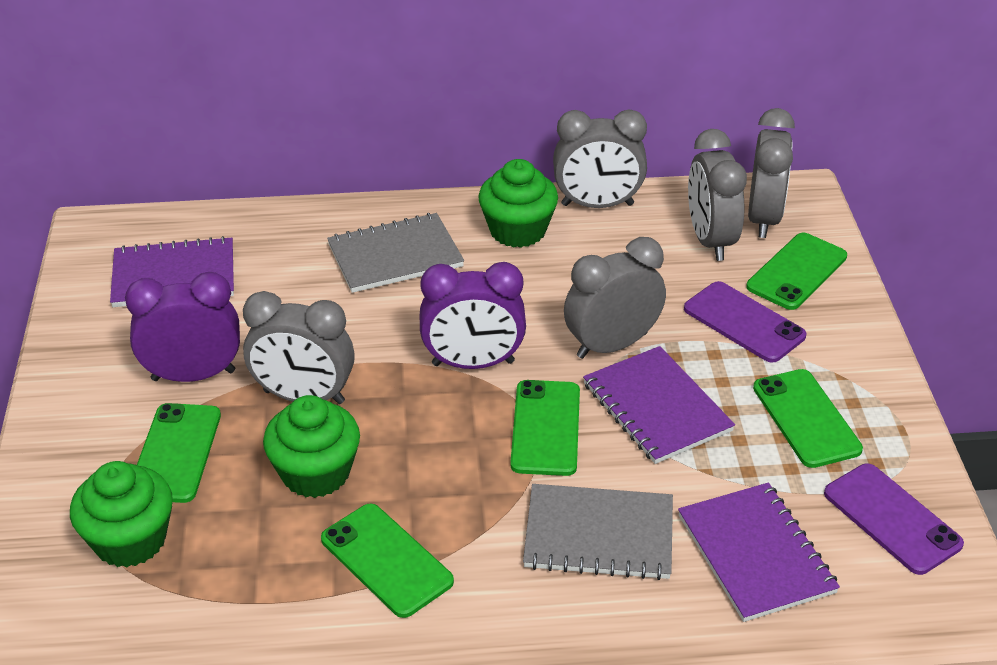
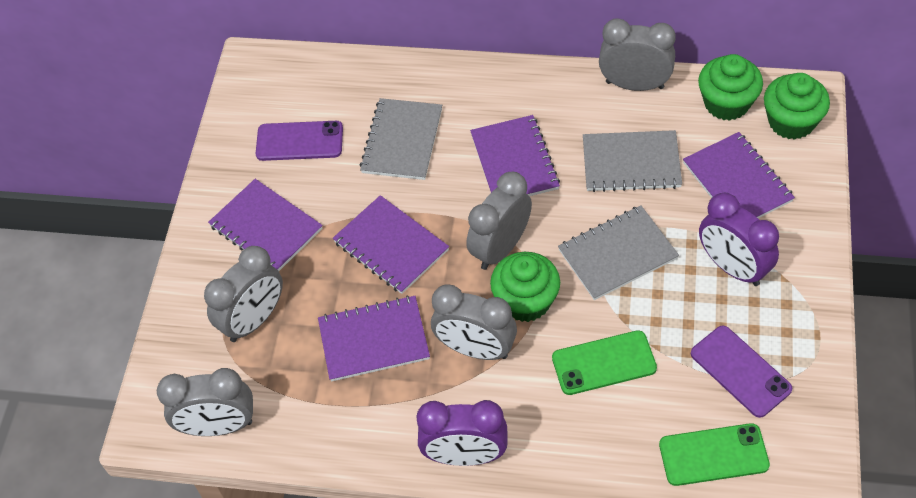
green phone: 5 -> 2
grey notebook: 2 -> 3
purple notebook: 3 -> 5

